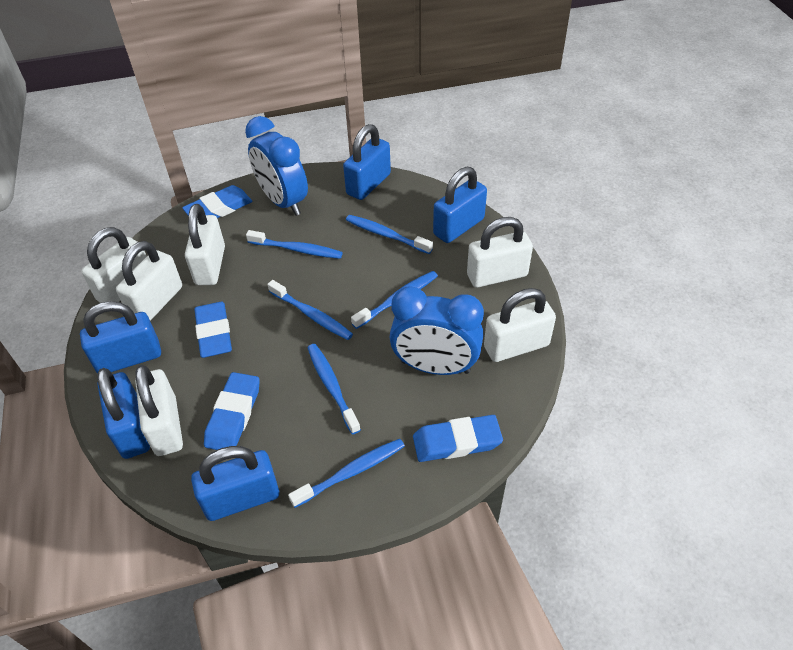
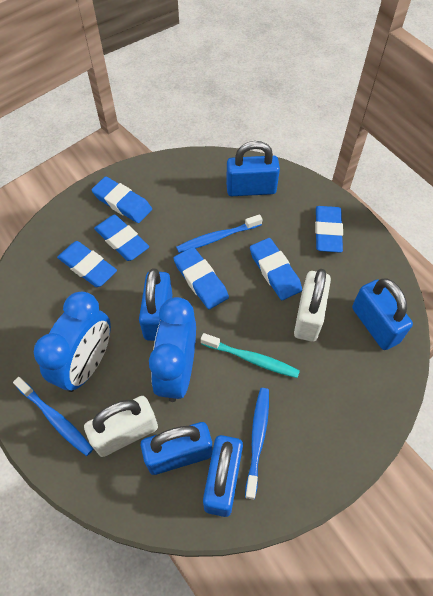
blue eraser: 4 -> 6
blue toothbrush: 6 -> 3
turquoise toothbrush: 0 -> 1
white padlock: 6 -> 2

